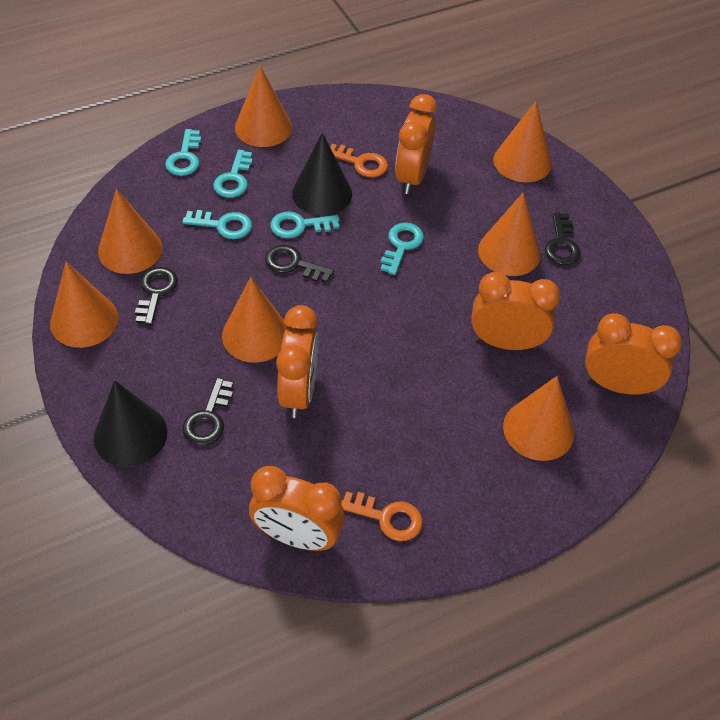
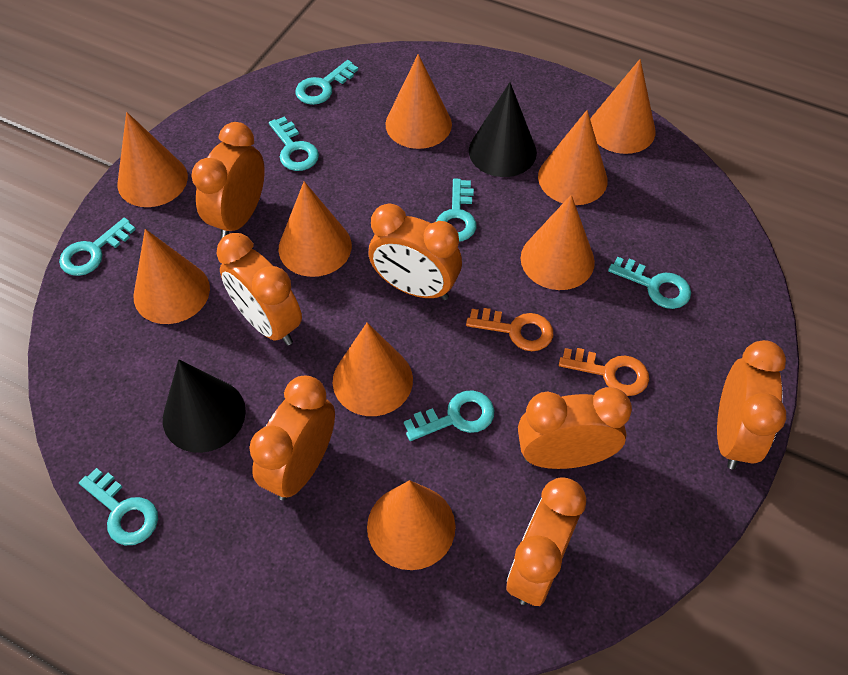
black key: 4 -> 0
orange clock: 5 -> 7
orange cone: 7 -> 9
turquoise key: 5 -> 7

